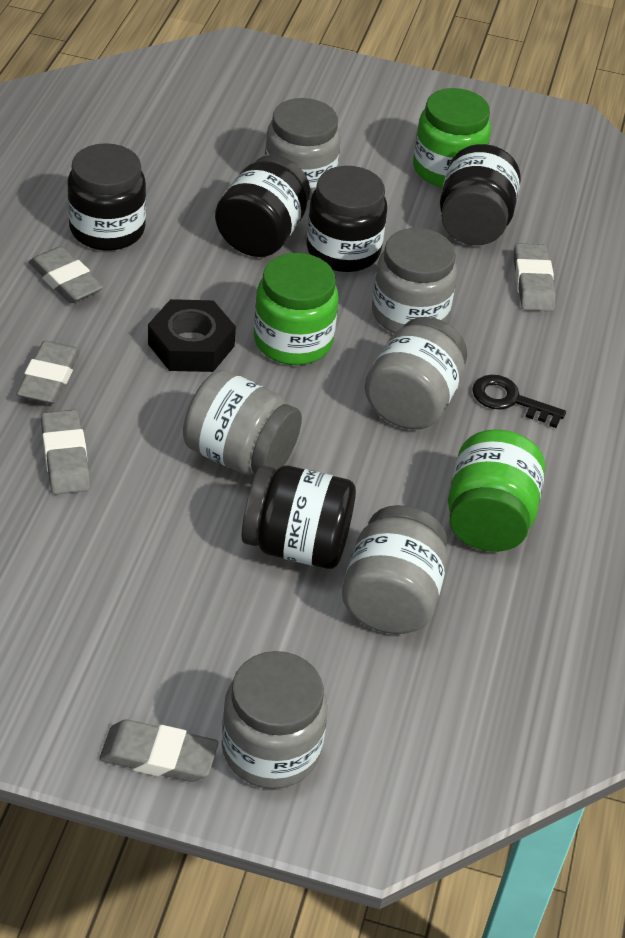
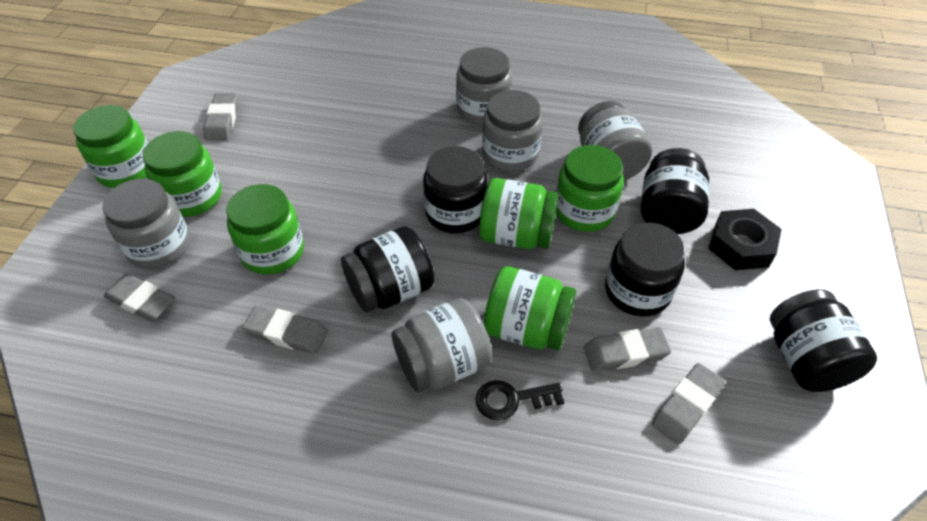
green jar: 3 -> 6
grey jar: 6 -> 5

